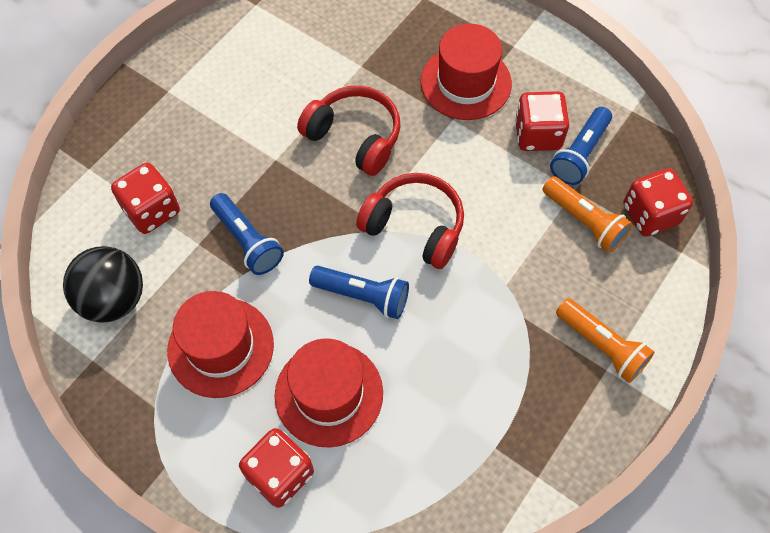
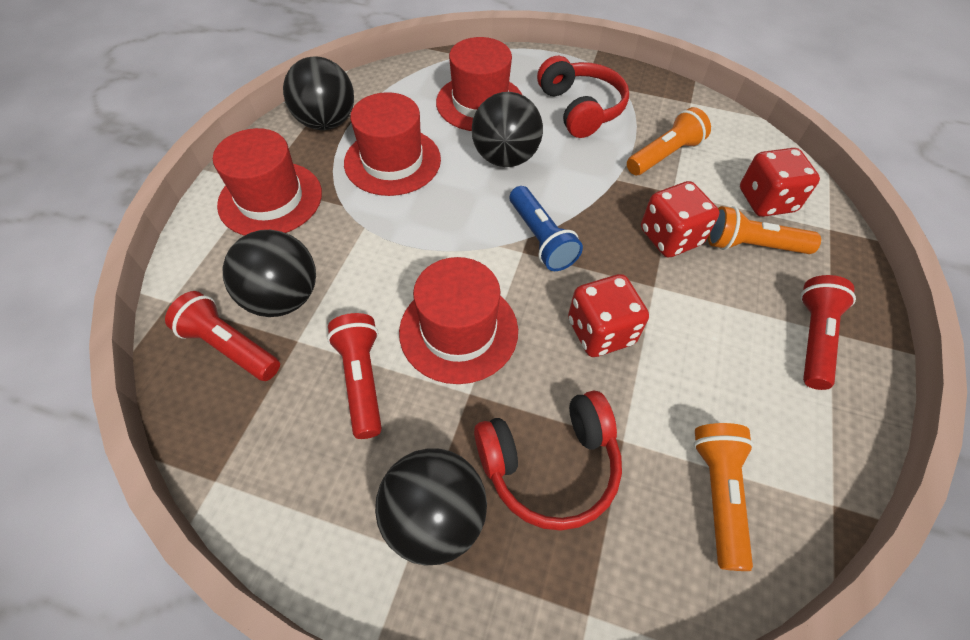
black ball: 1 -> 4
blue flashlight: 3 -> 1
orange flashlight: 2 -> 3
red dice: 4 -> 3
red flashlight: 0 -> 3
red hat: 3 -> 4

